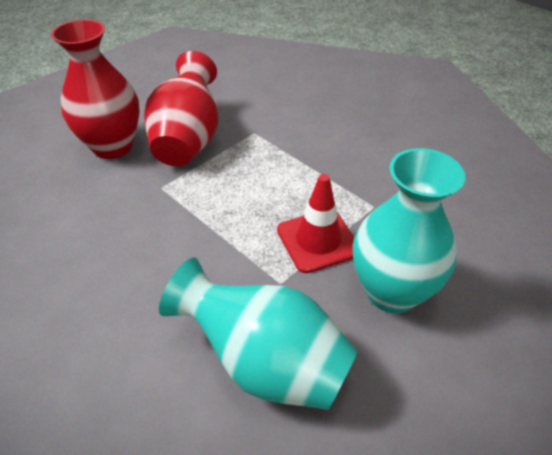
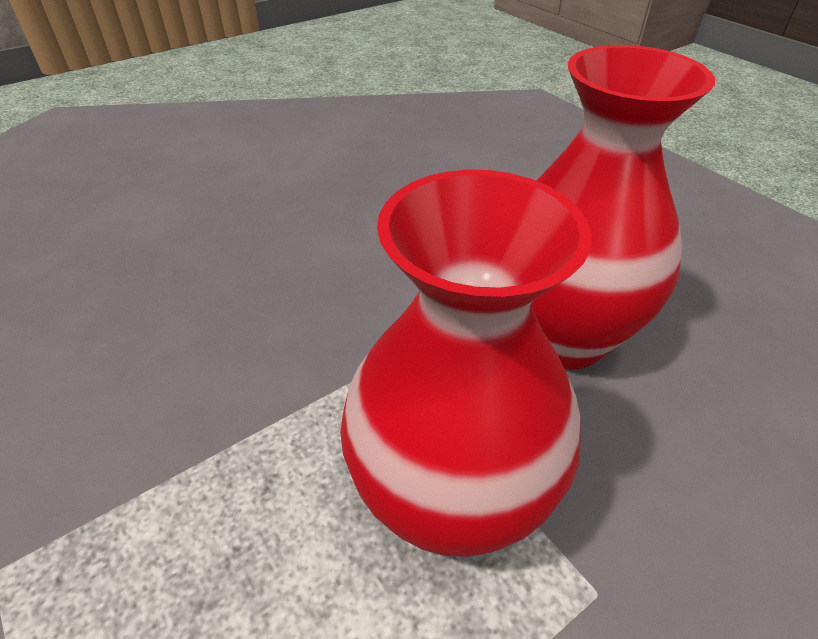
red traffic cone: 1 -> 0
turquoise vase: 2 -> 0

